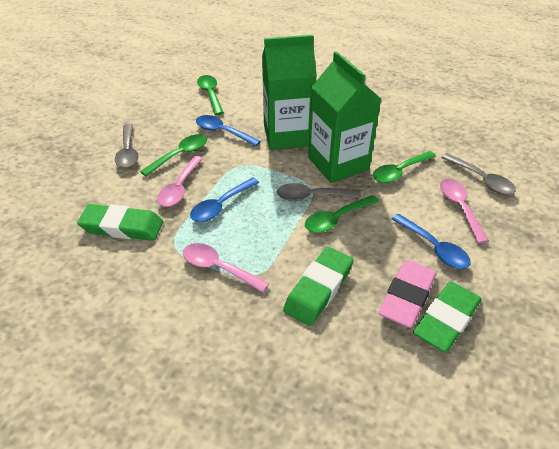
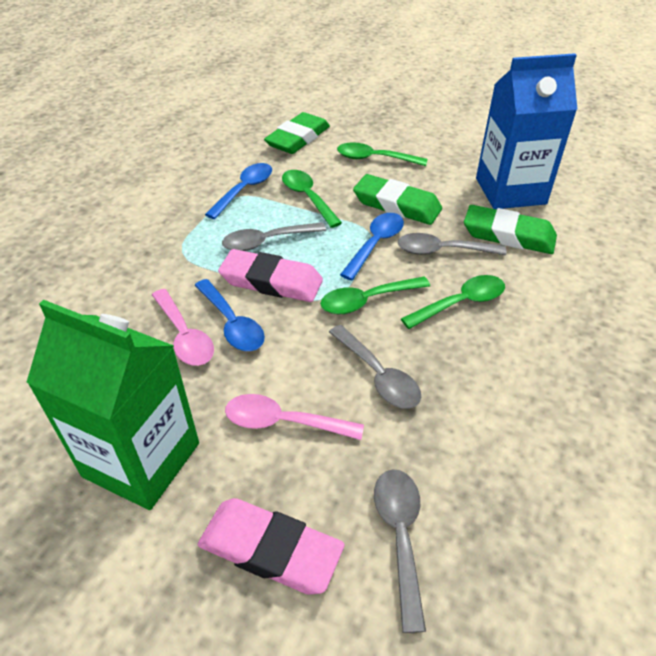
blue carton: 0 -> 1
green carton: 2 -> 1
grey spoon: 3 -> 4
pink eraser: 1 -> 2
pink spoon: 3 -> 2

